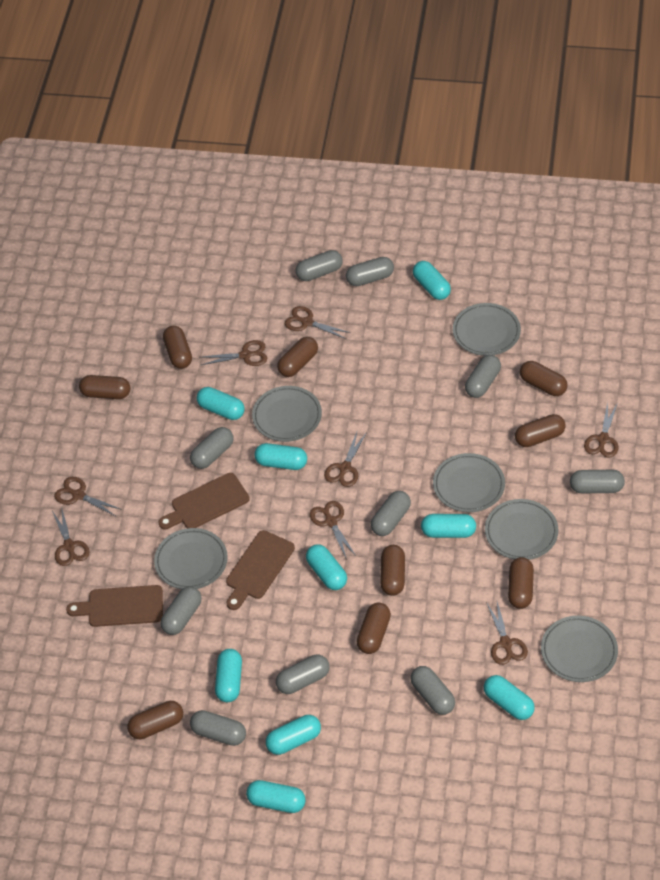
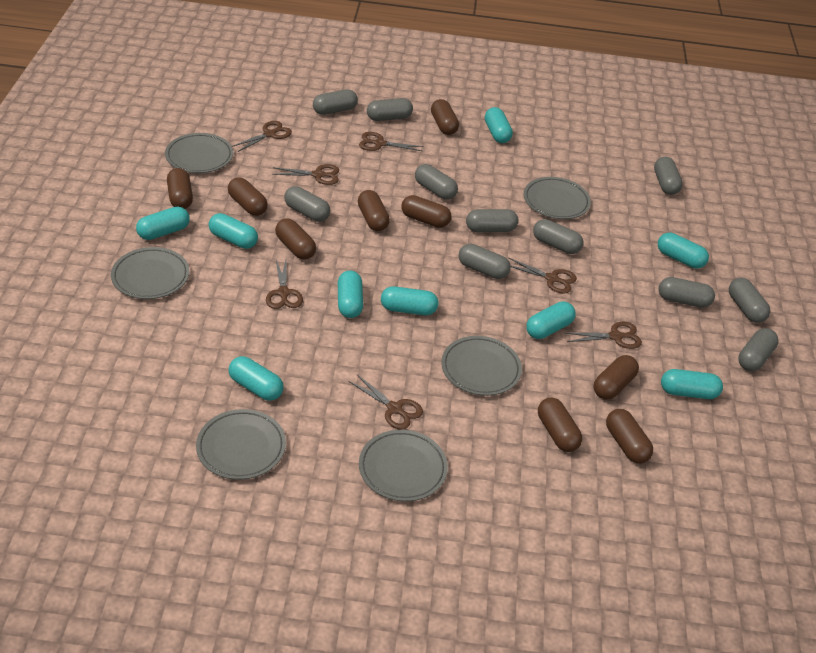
brown cutting board: 3 -> 0
brown scissors: 8 -> 7
grey capsule: 10 -> 11

